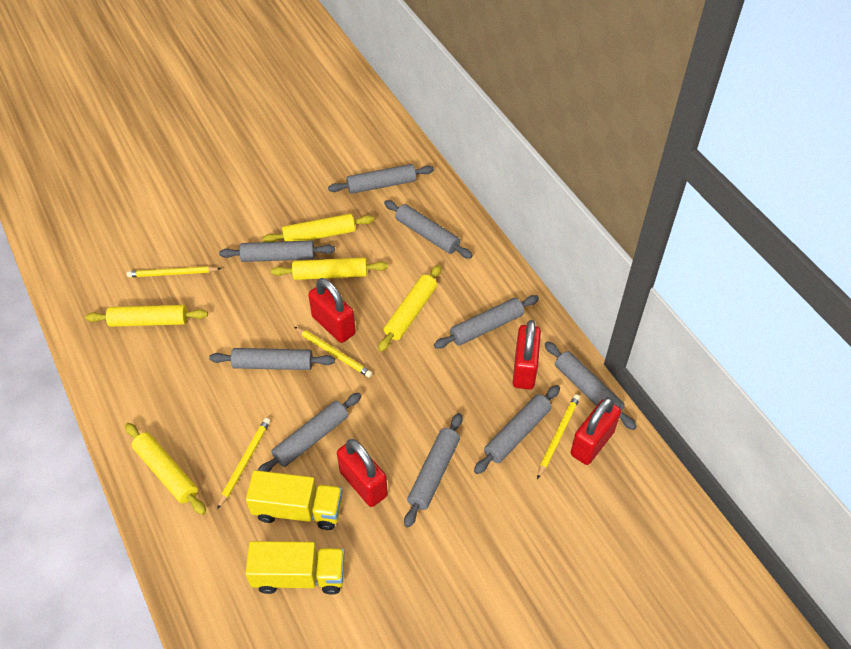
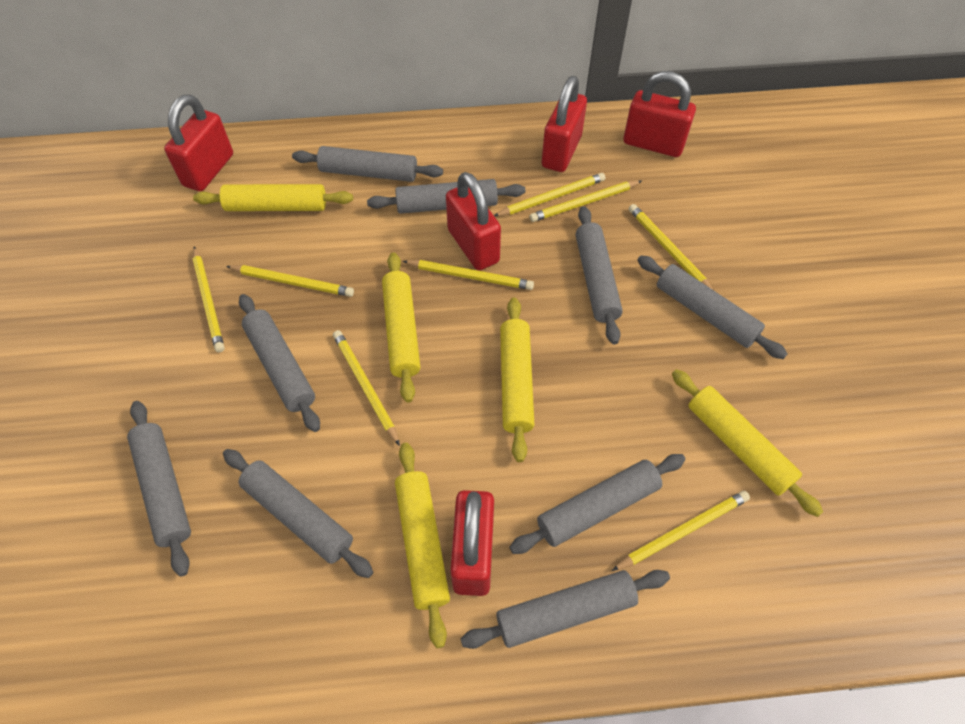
red padlock: 4 -> 5
yellow pencil: 4 -> 8
yellow truck: 2 -> 0

